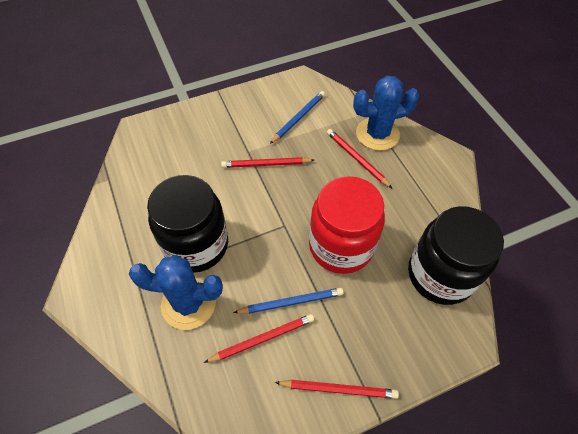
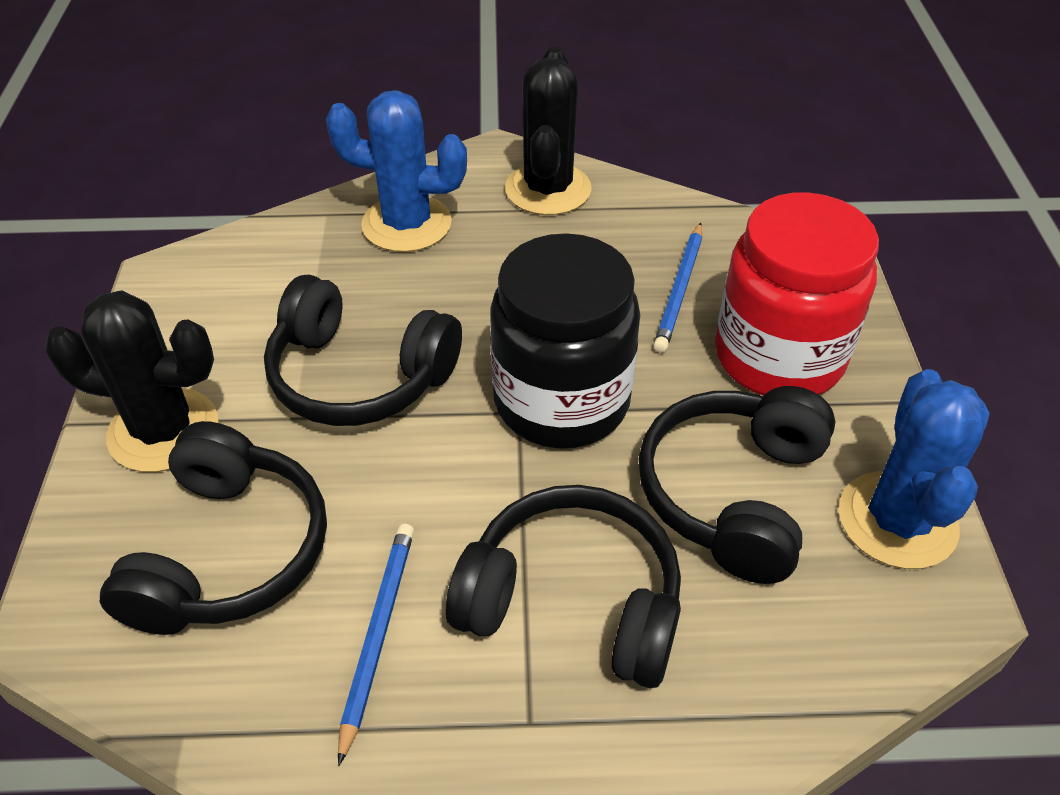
black cactus: 0 -> 2
black headphones: 0 -> 4
black jar: 2 -> 1
red pencil: 4 -> 0

